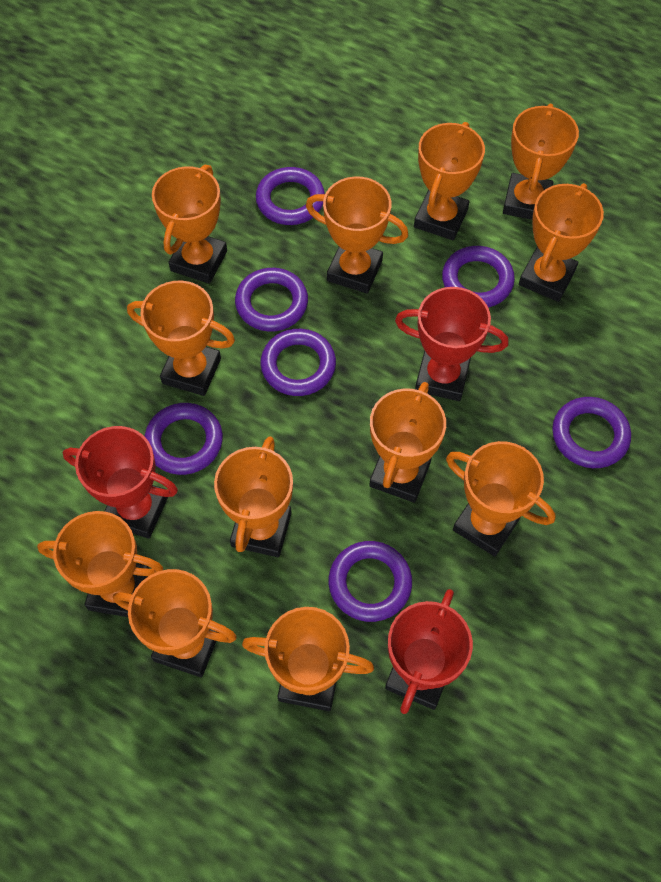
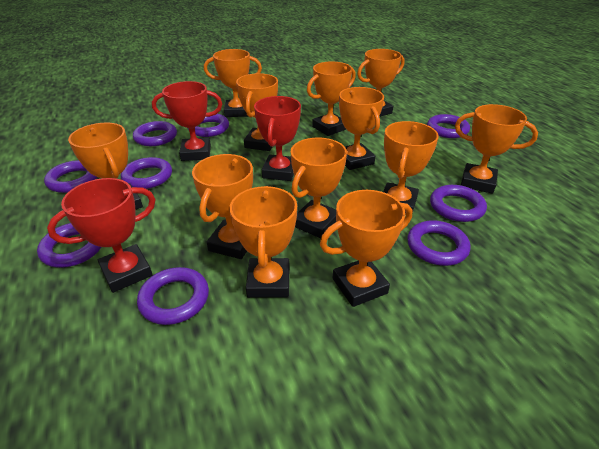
purple ring: 7 -> 9

